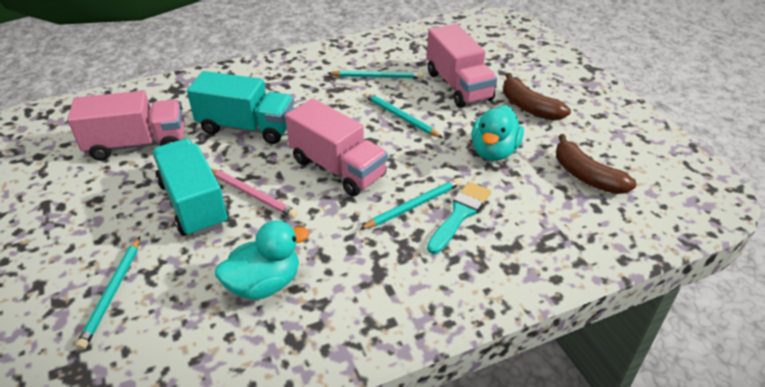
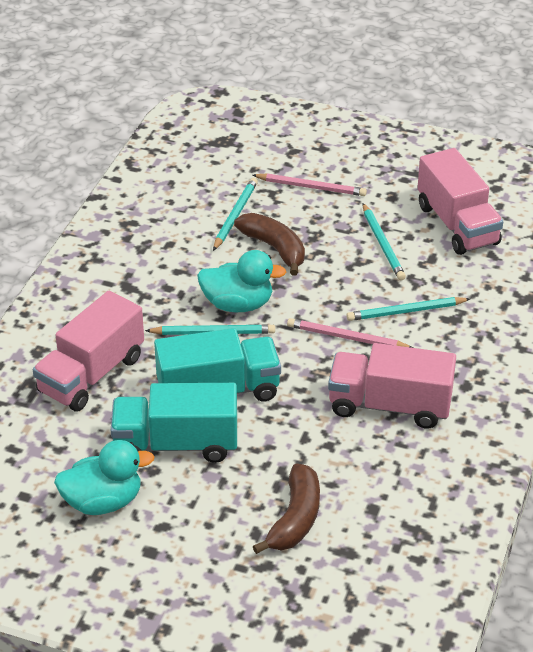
pink pencil: 1 -> 2
turquoise brush: 1 -> 0

